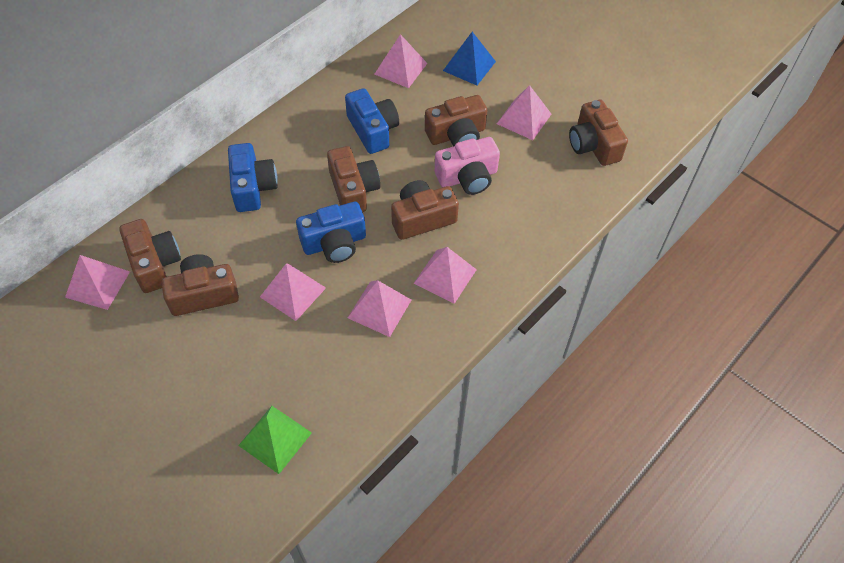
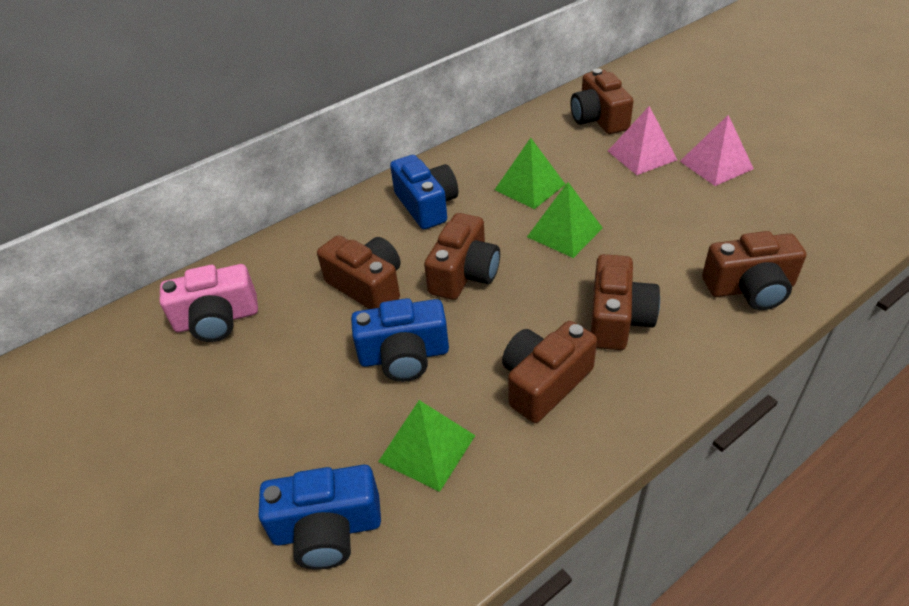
blue pyramid: 1 -> 0
green pyramid: 1 -> 3
pink pyramid: 6 -> 2

